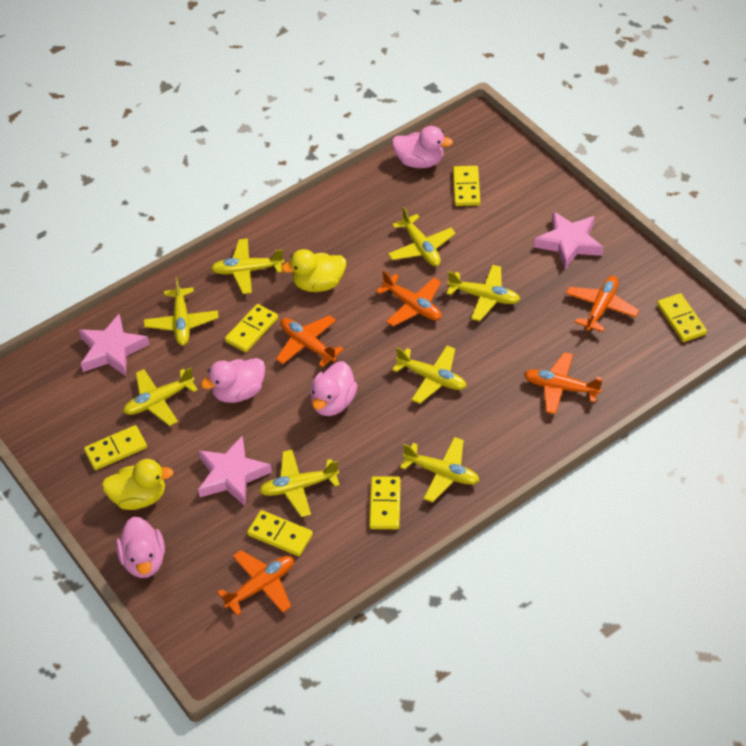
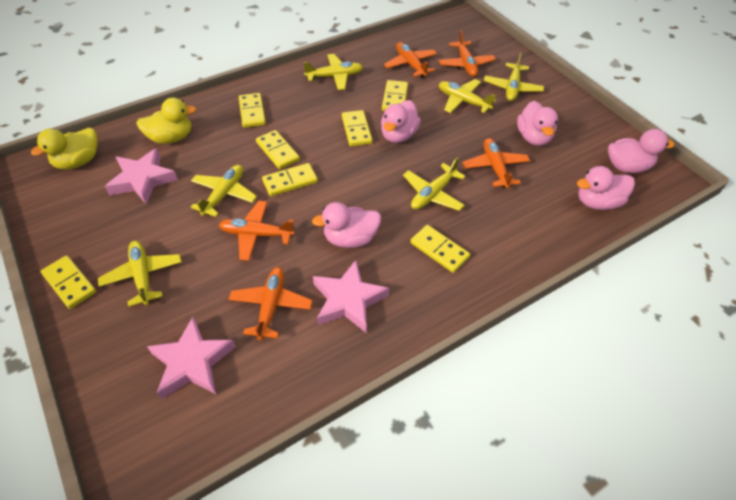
pink duck: 4 -> 5
yellow domino: 6 -> 7
yellow plane: 8 -> 6

